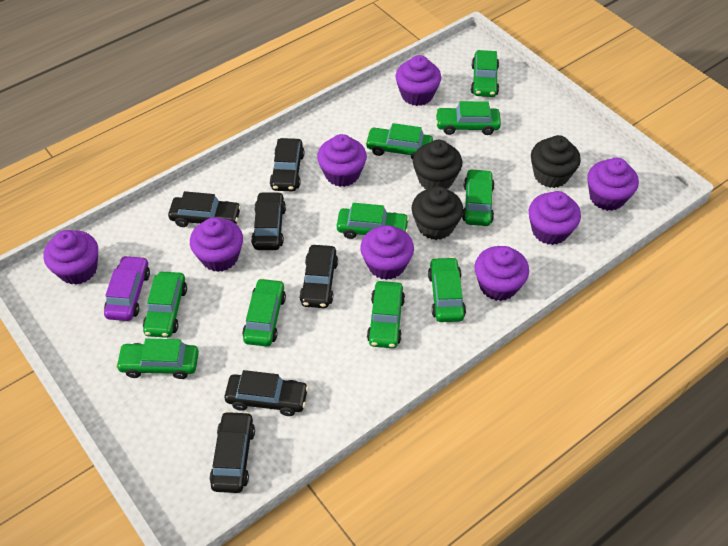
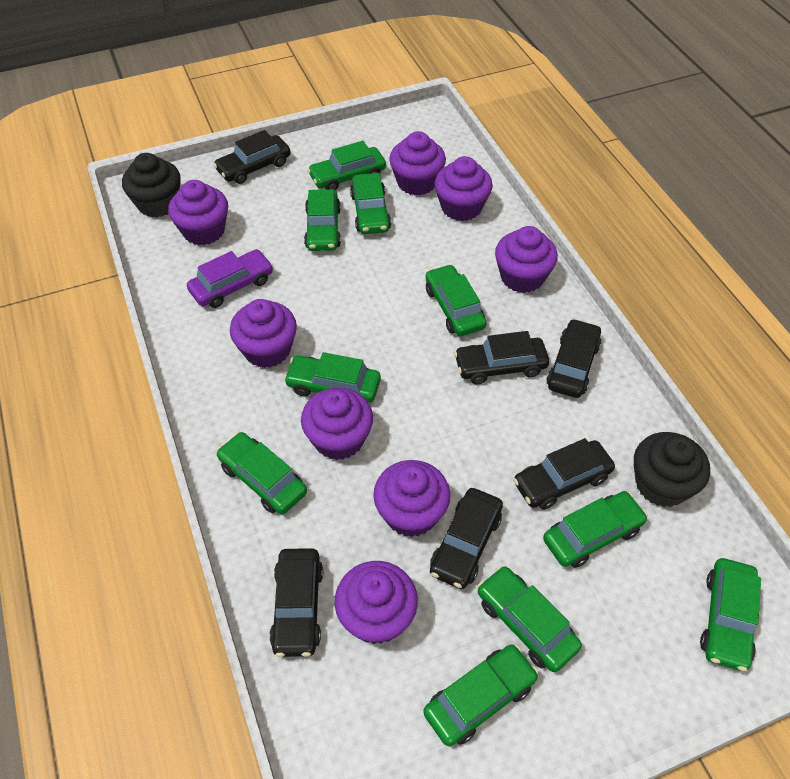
black cupcake: 3 -> 2

